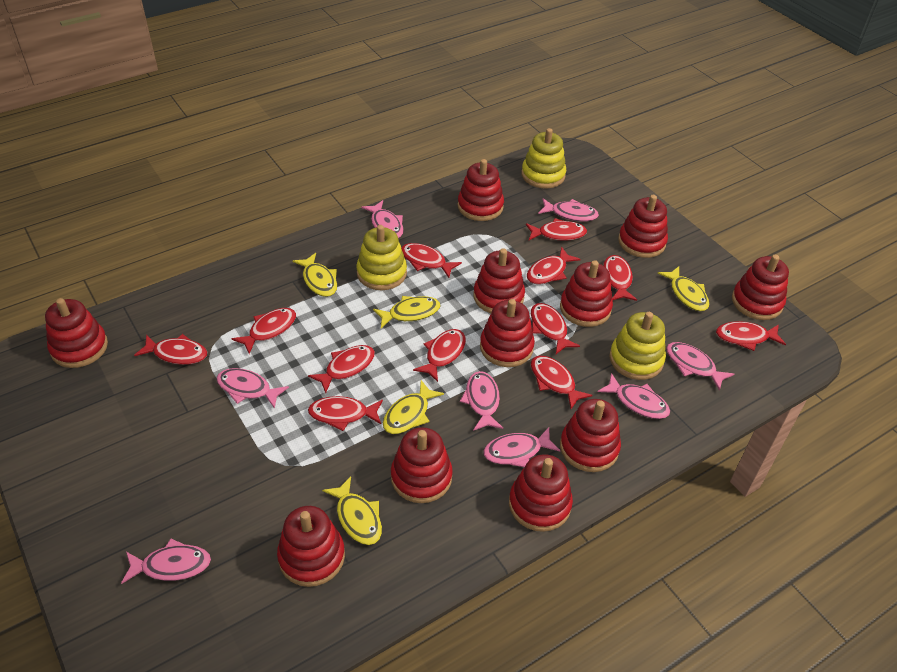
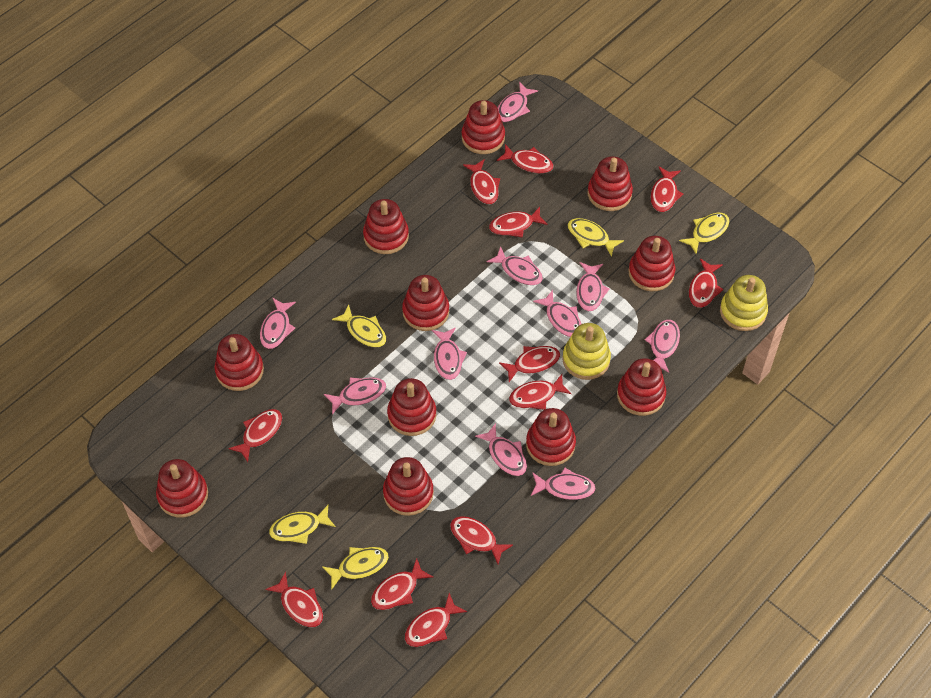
pink fish: 8 -> 10
yellow stacking toy: 3 -> 2

